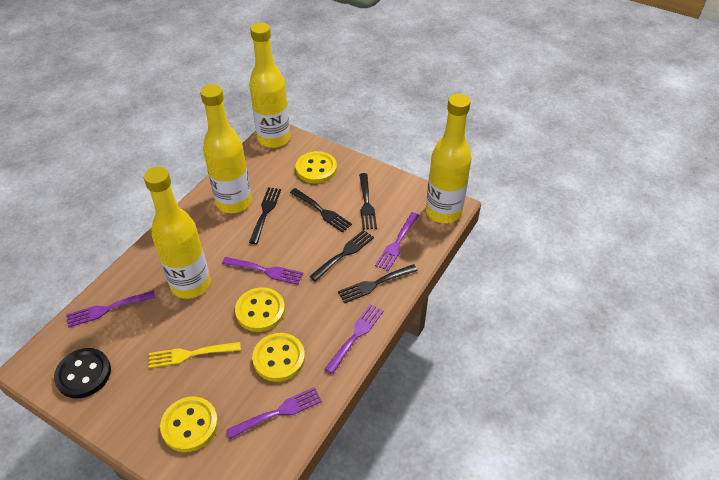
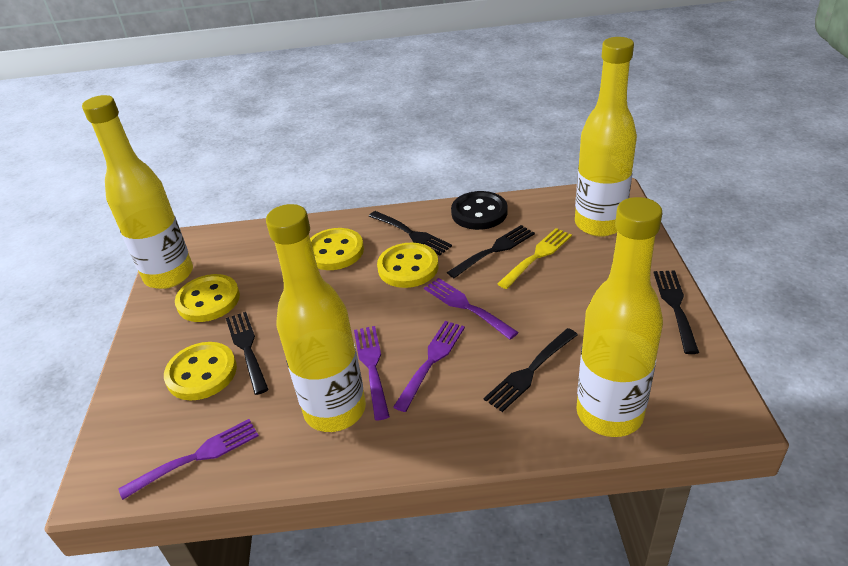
purple fork: 5 -> 4

